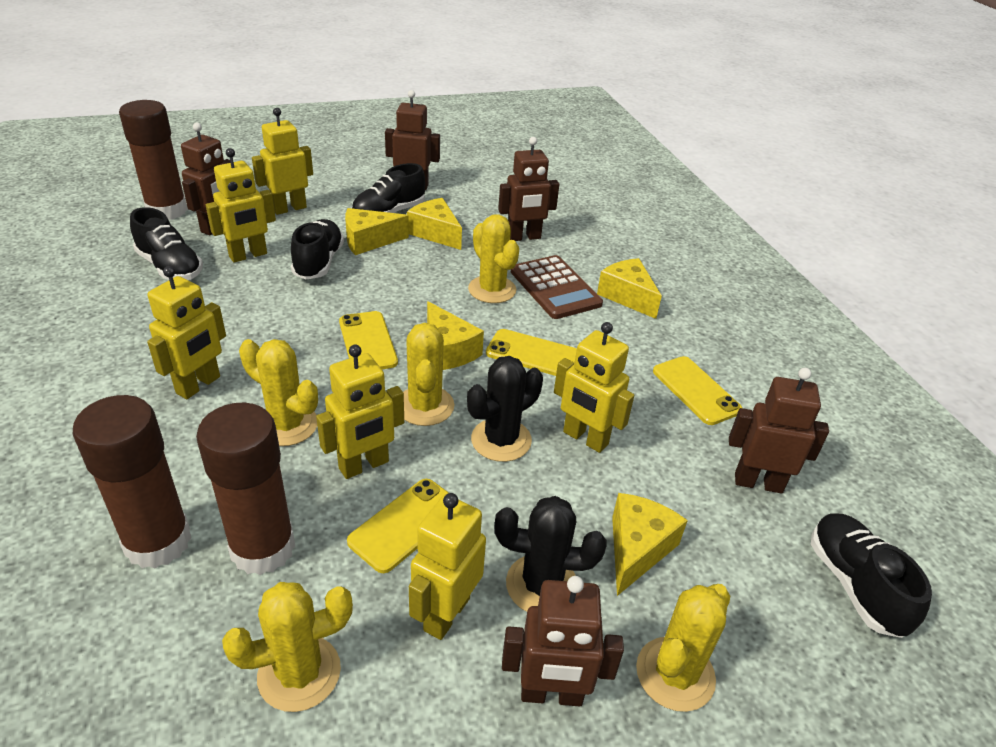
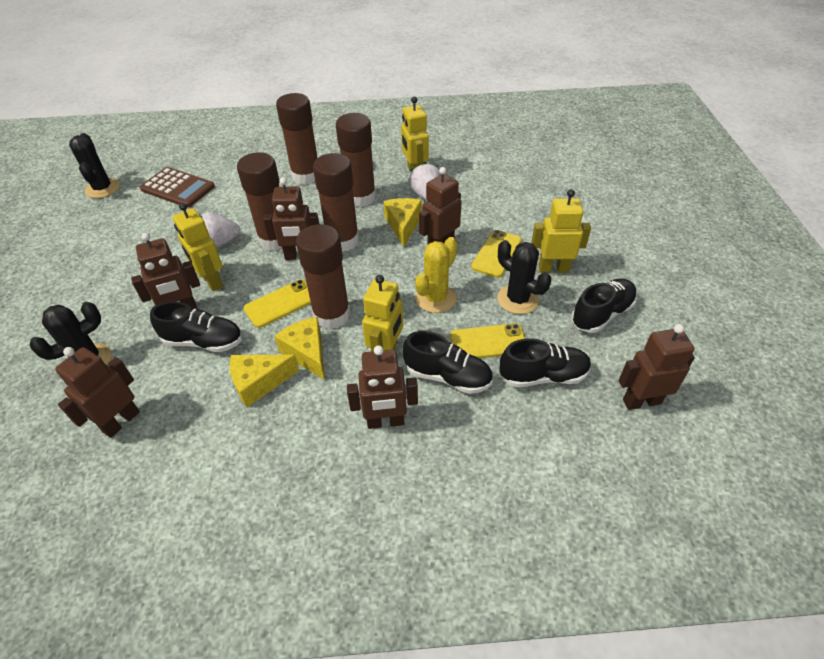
black cactus: 2 -> 3
brown glue stick: 3 -> 5
brown robot: 5 -> 6
white strawberry: 0 -> 2
yellow cactus: 5 -> 1
yellow cheese: 5 -> 3
yellow phone: 4 -> 3
yellow robot: 6 -> 4

